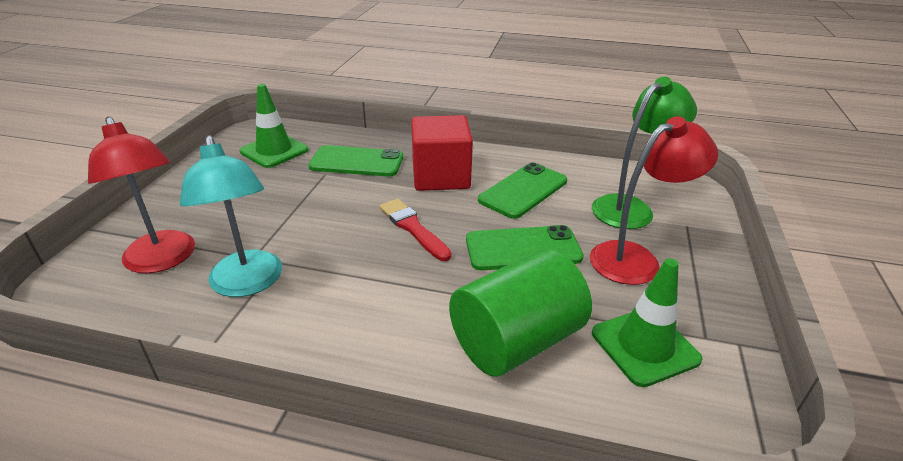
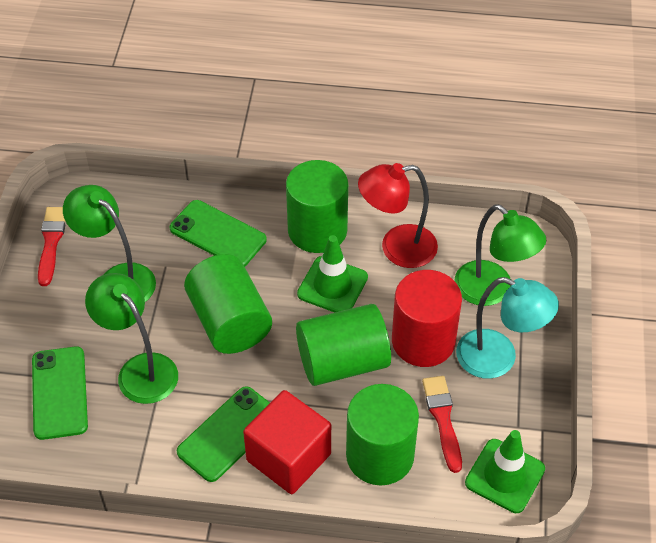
green cylinder: 1 -> 4
green lamp: 1 -> 3
red brush: 1 -> 2
red cylinder: 0 -> 1
red lamp: 2 -> 1

